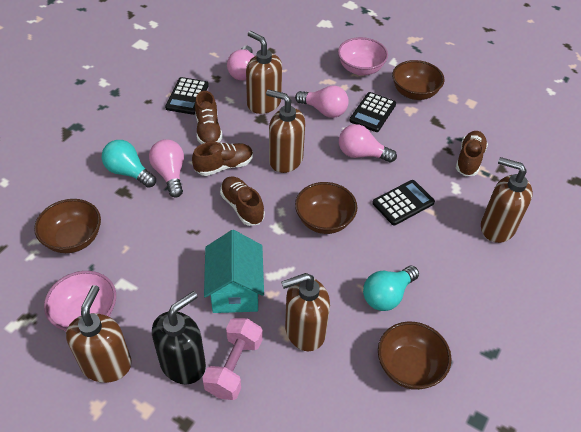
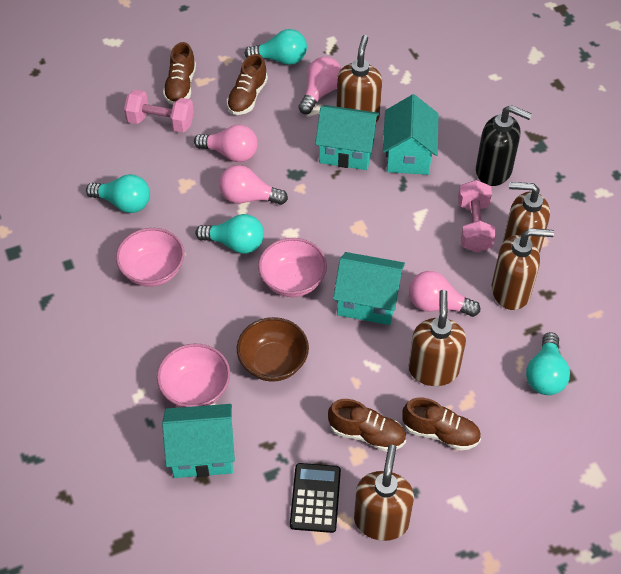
black calculator: 3 -> 1
brown bowl: 4 -> 1
pink bowl: 2 -> 3
pink dumbbell: 1 -> 2
turquoise house: 1 -> 4
turquoise light bulb: 2 -> 4

